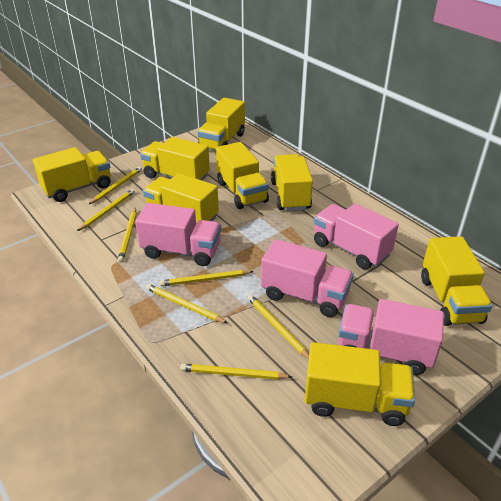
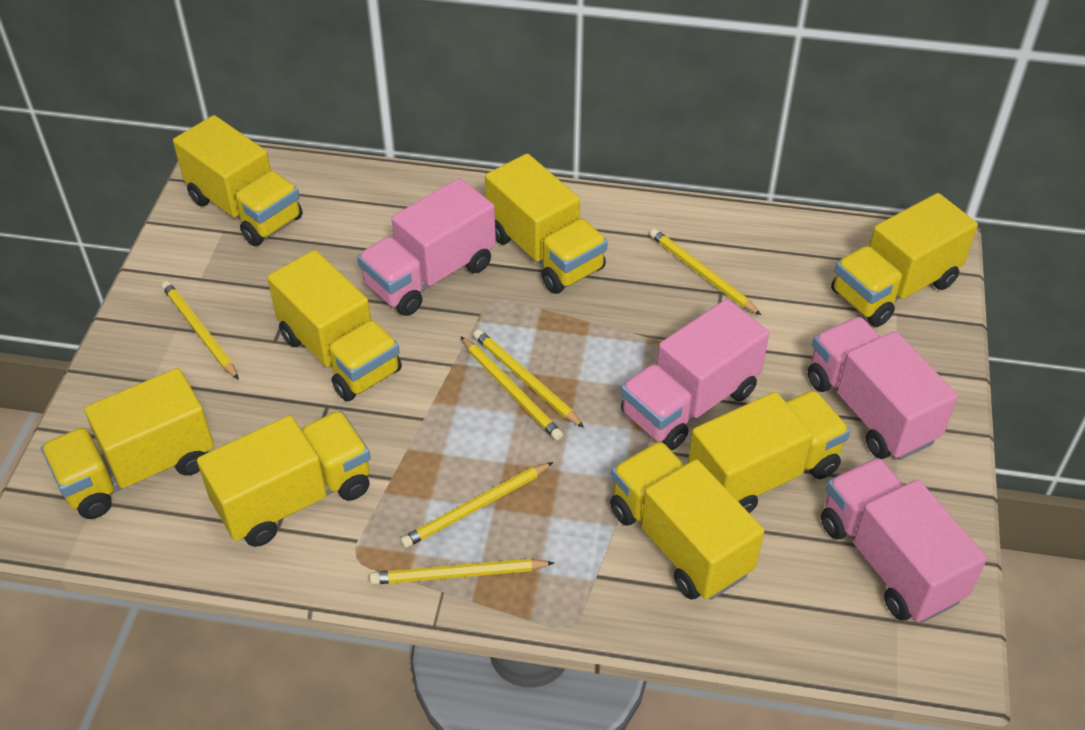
yellow pencil: 7 -> 6

